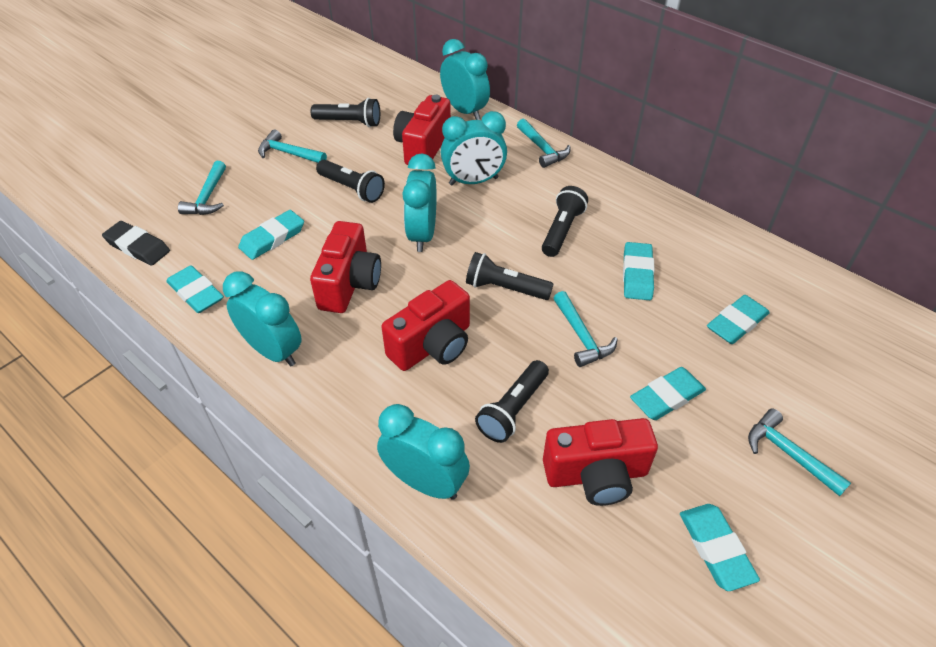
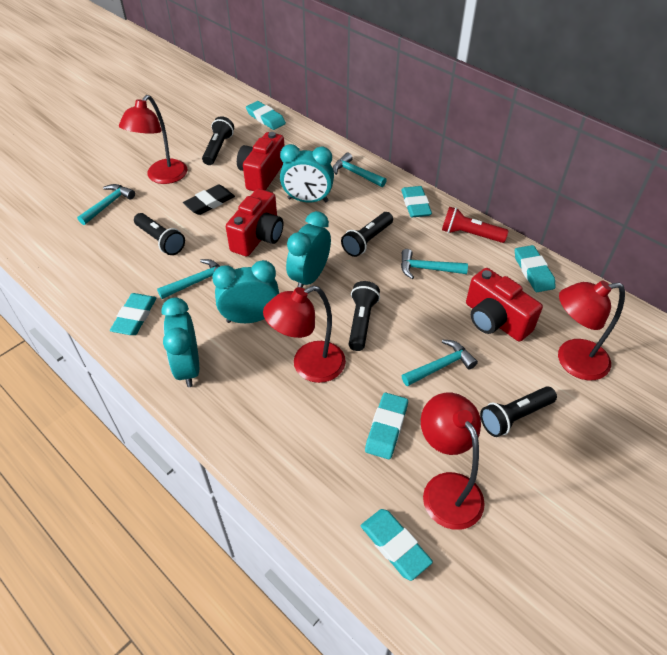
red camera: 4 -> 3
red flashlight: 0 -> 1
red lamp: 0 -> 4
turquoise clock: 5 -> 4

